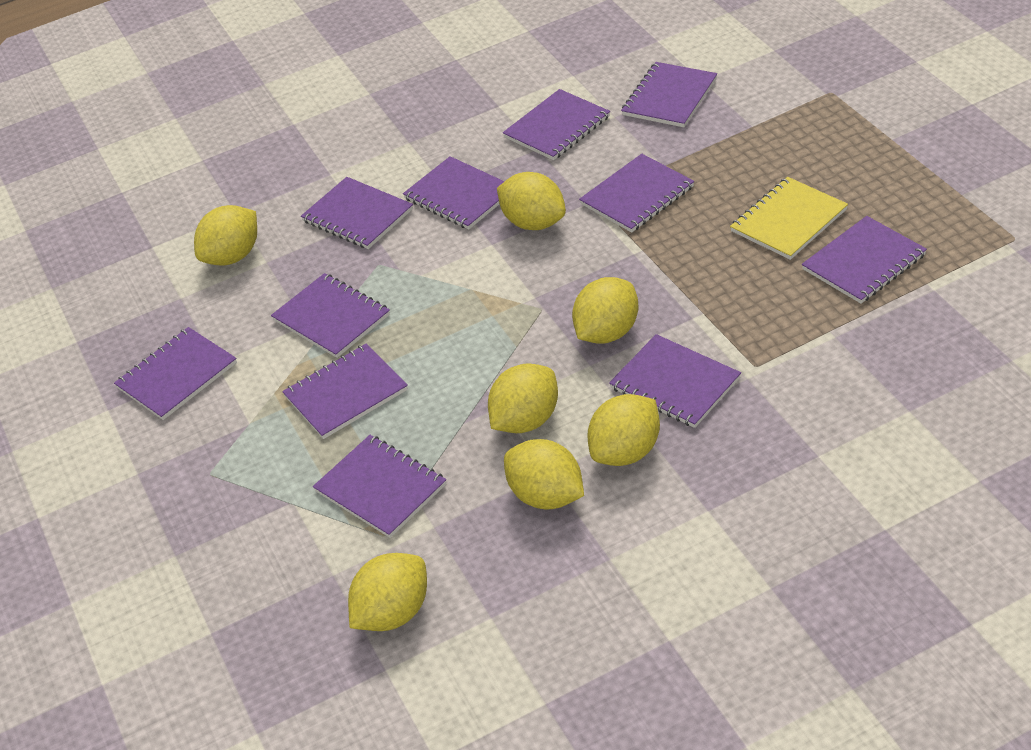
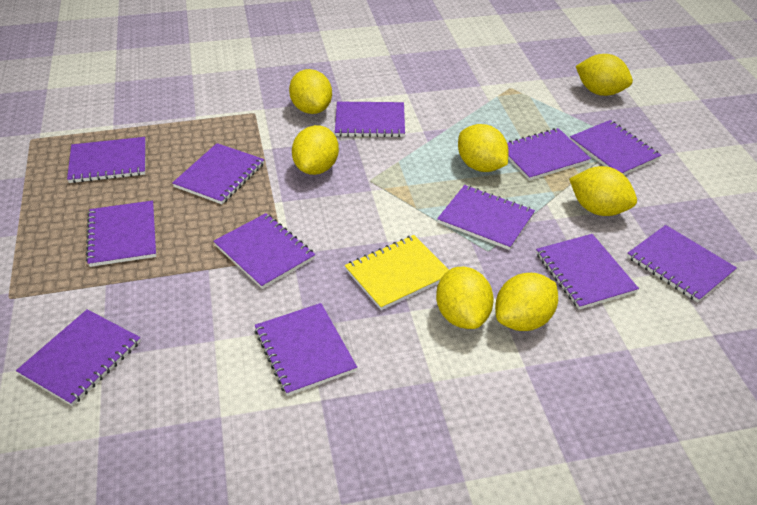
purple notebook: 11 -> 12

